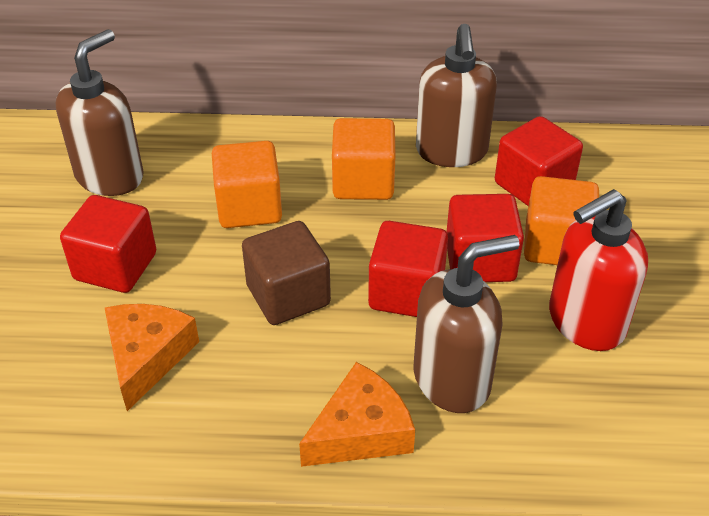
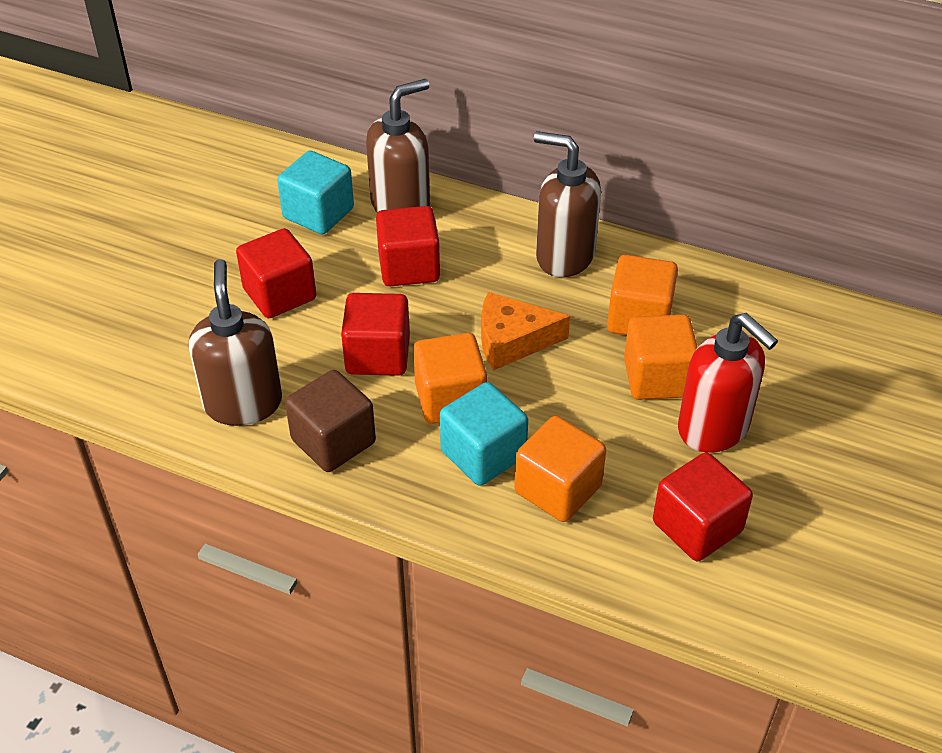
orange cheese: 2 -> 1
orange cube: 3 -> 4
turquoise cube: 0 -> 2

